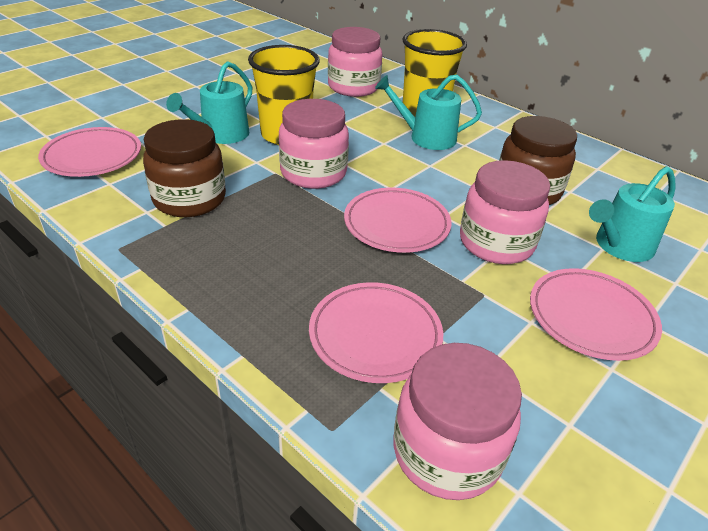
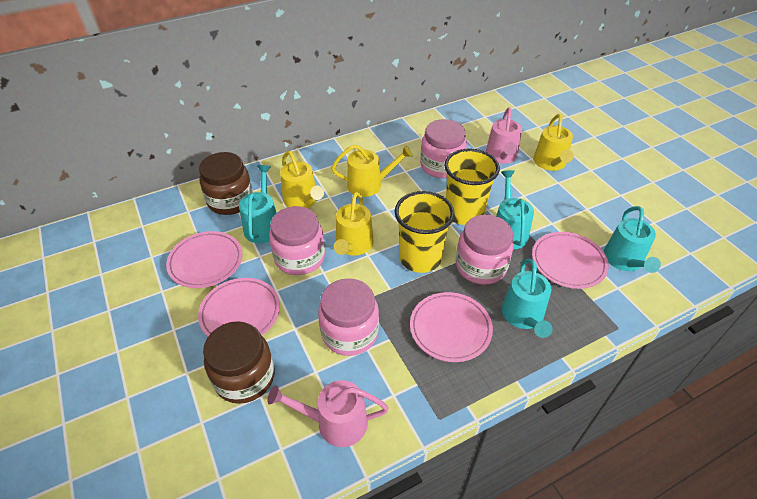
pink watering can: 0 -> 2
turquoise watering can: 3 -> 4
yellow watering can: 0 -> 4

